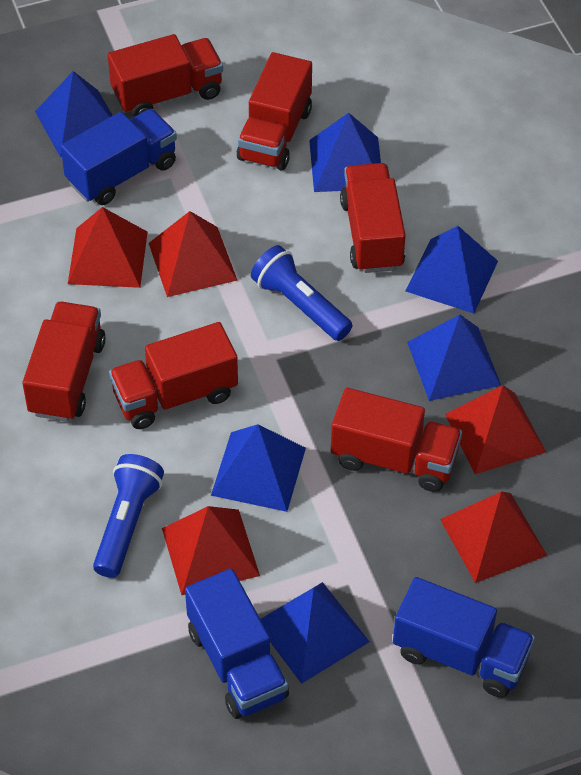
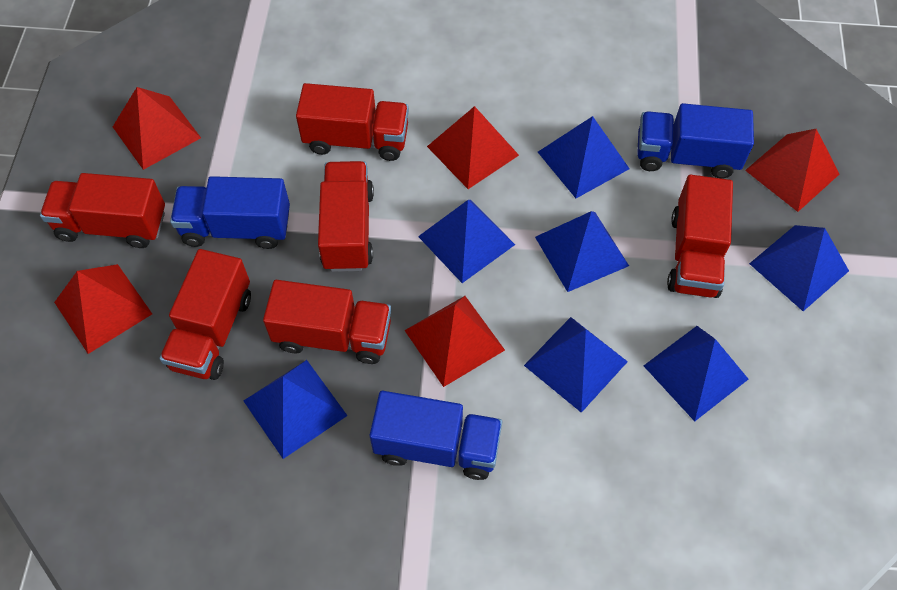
blue flashlight: 2 -> 0
blue pyramid: 6 -> 7

